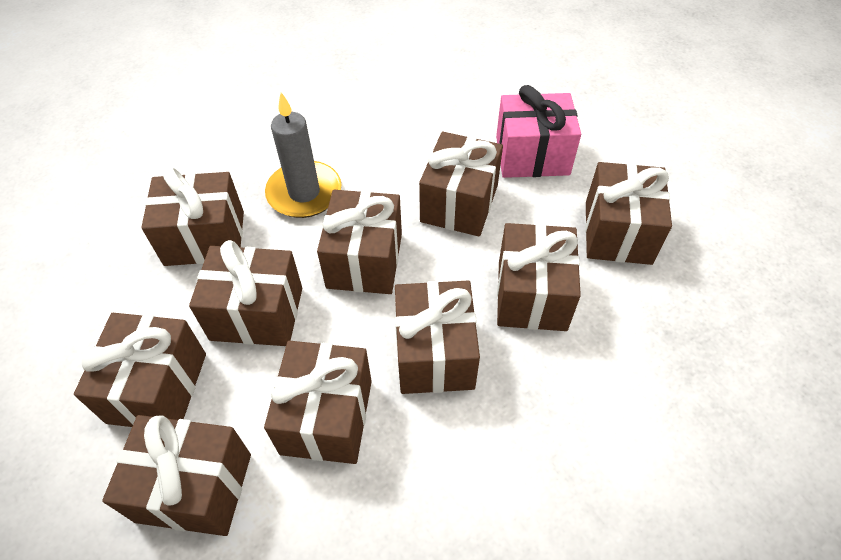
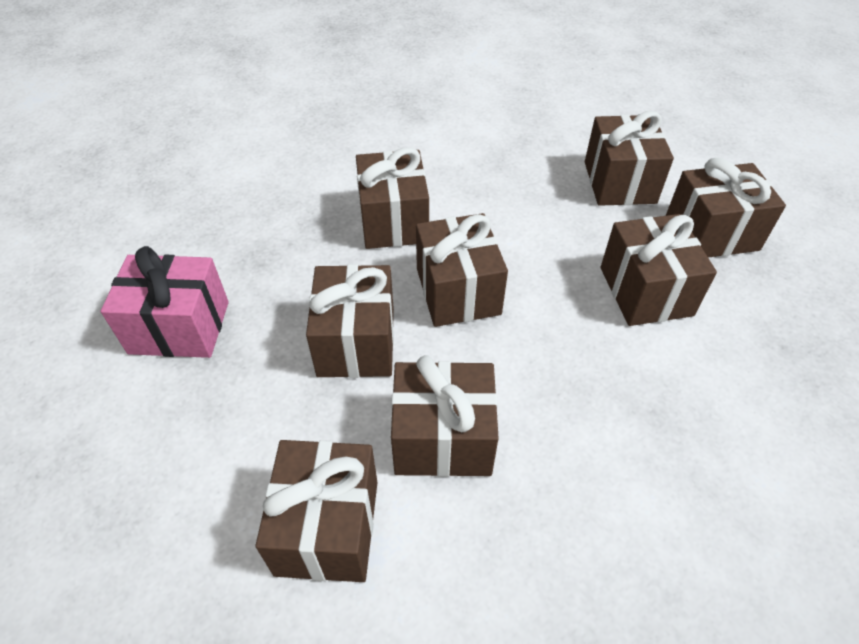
brown gift: 10 -> 8
grey candle: 1 -> 0

